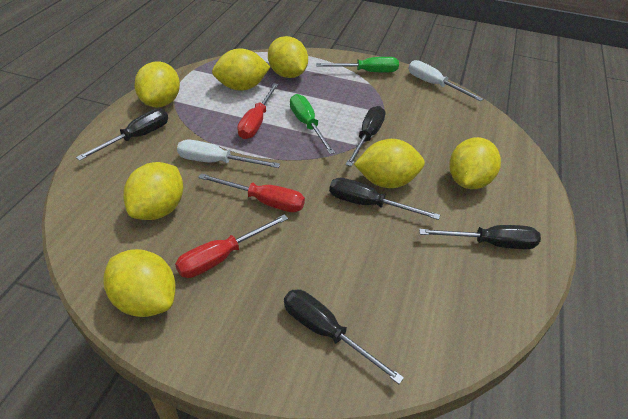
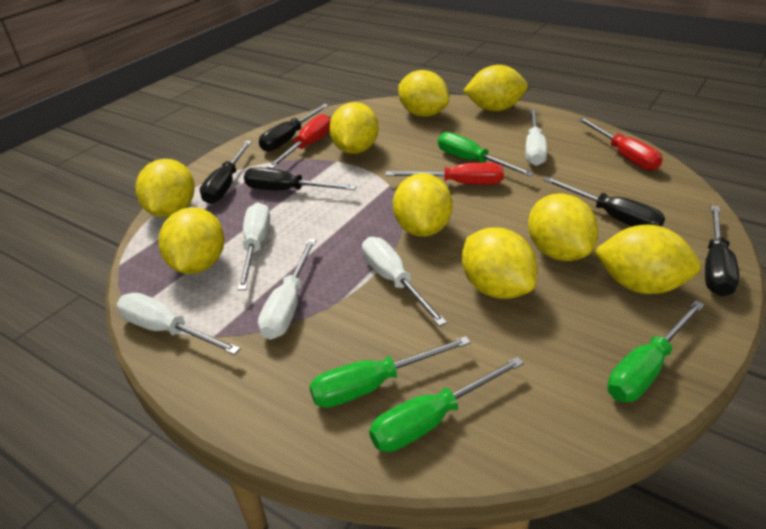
green screwdriver: 2 -> 4
white screwdriver: 2 -> 5
yellow lemon: 7 -> 9

